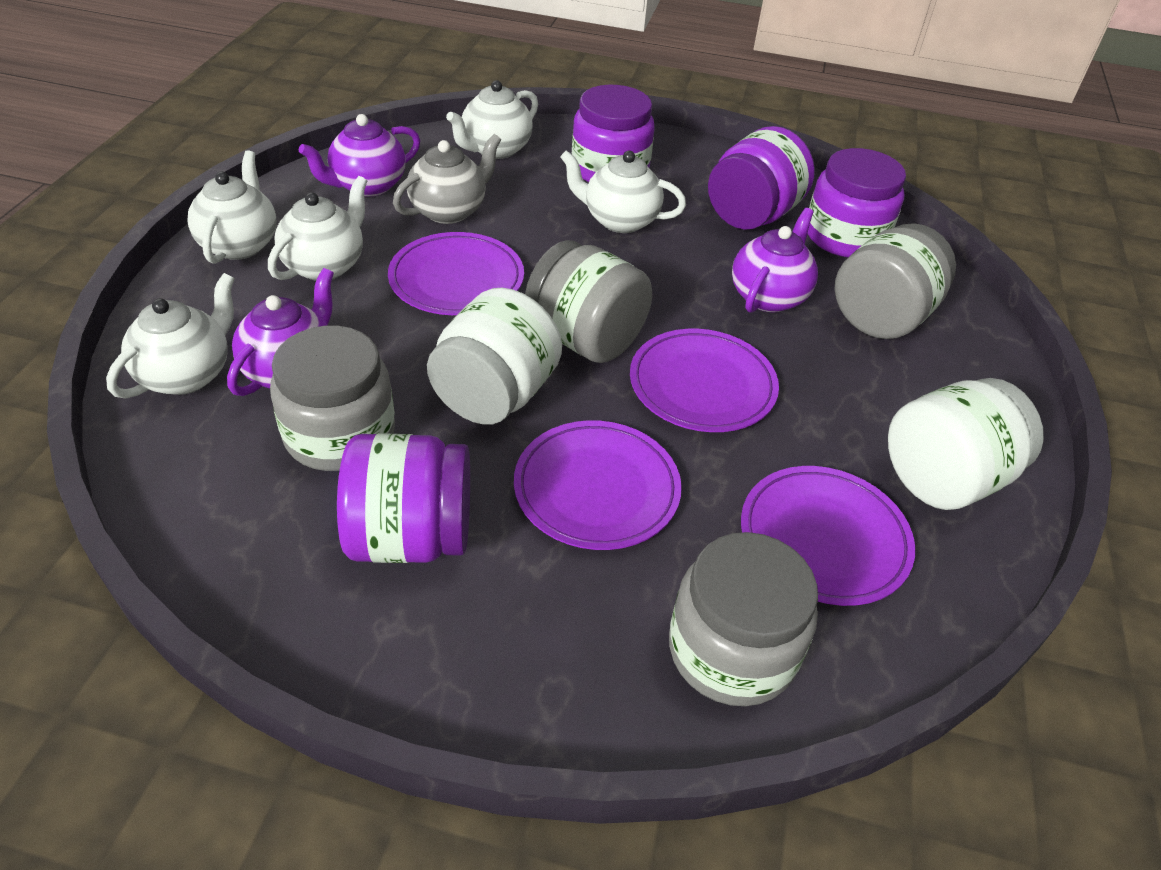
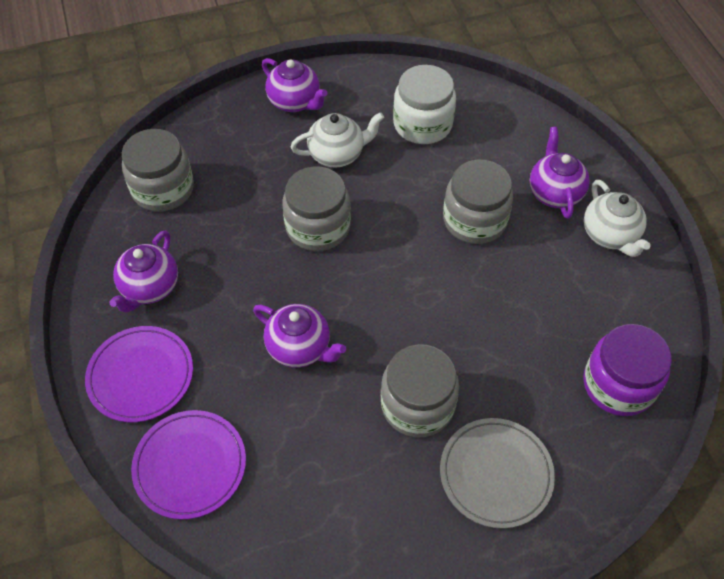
grey plate: 0 -> 1
grey teapot: 1 -> 0
purple jar: 4 -> 1
purple plate: 4 -> 2
purple teapot: 3 -> 4
white jar: 2 -> 1
white teapot: 5 -> 2

